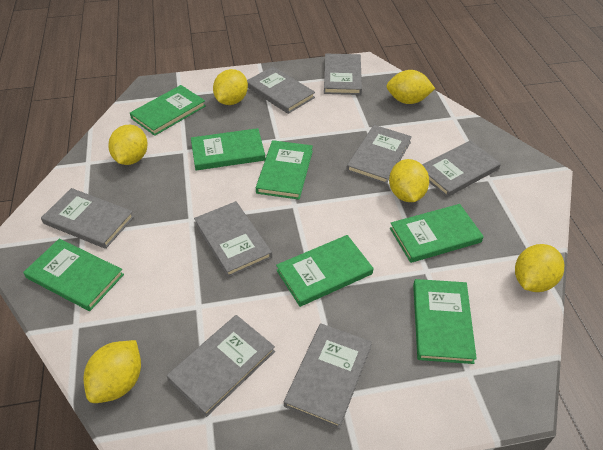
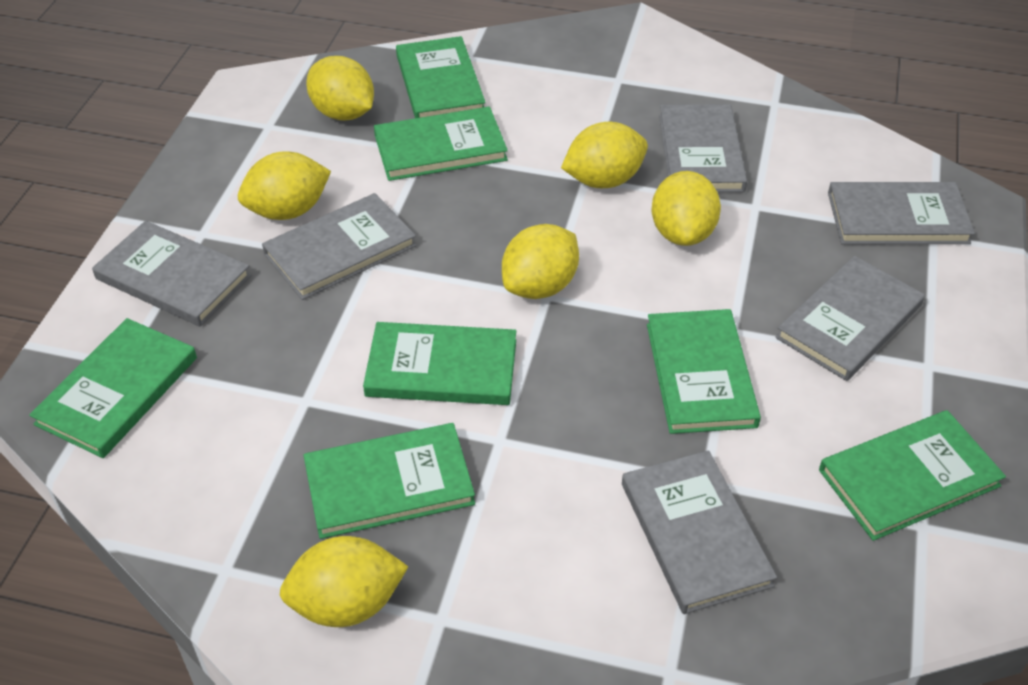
grey book: 8 -> 6

